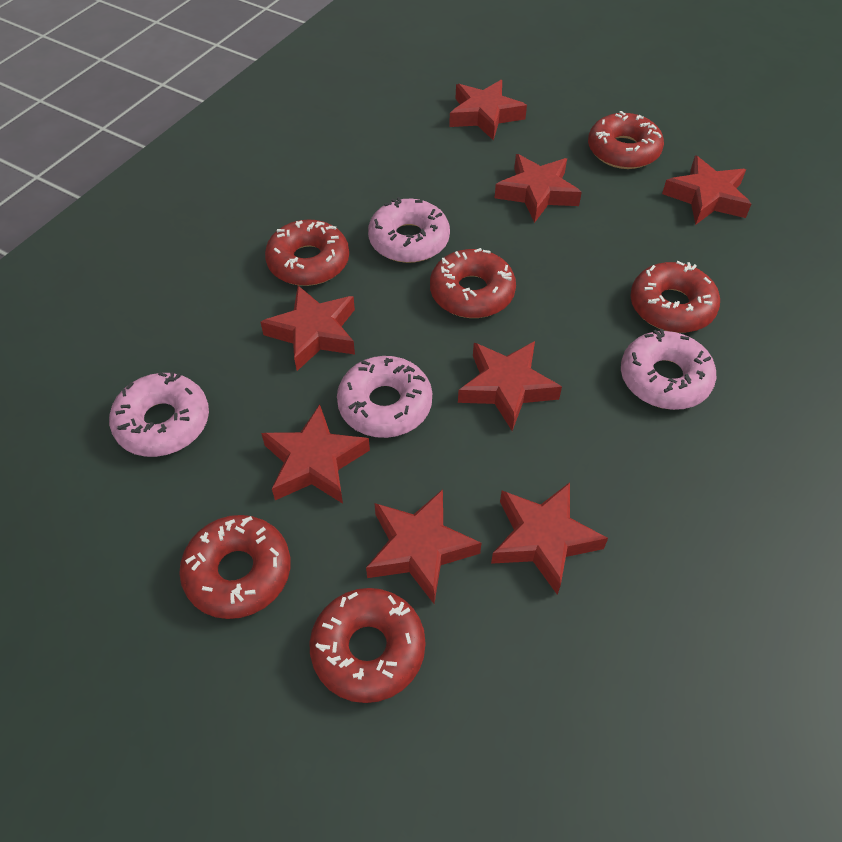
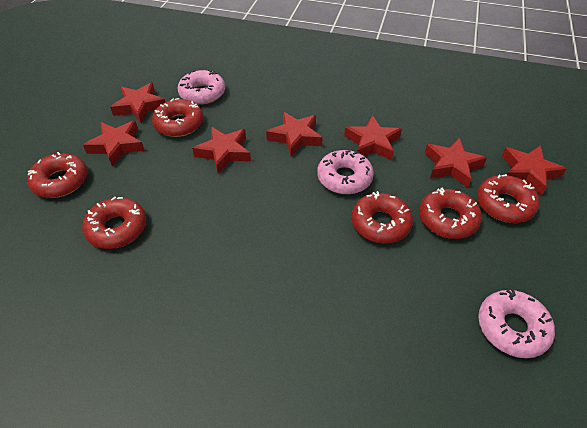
pink donut: 4 -> 3
red star: 8 -> 7

